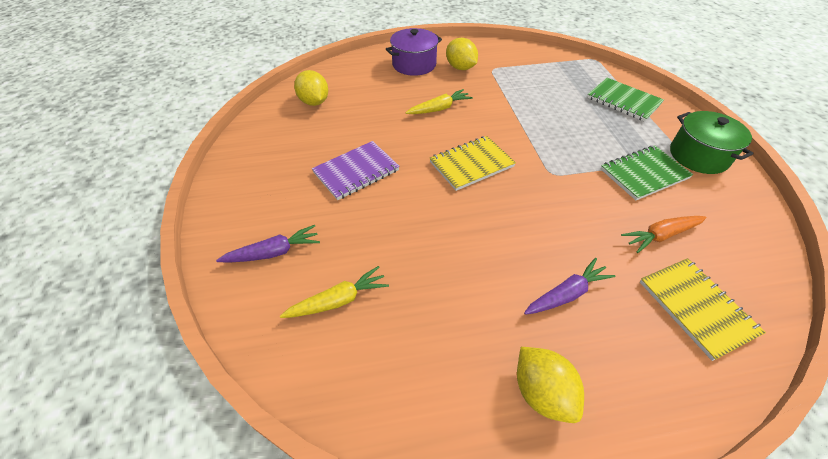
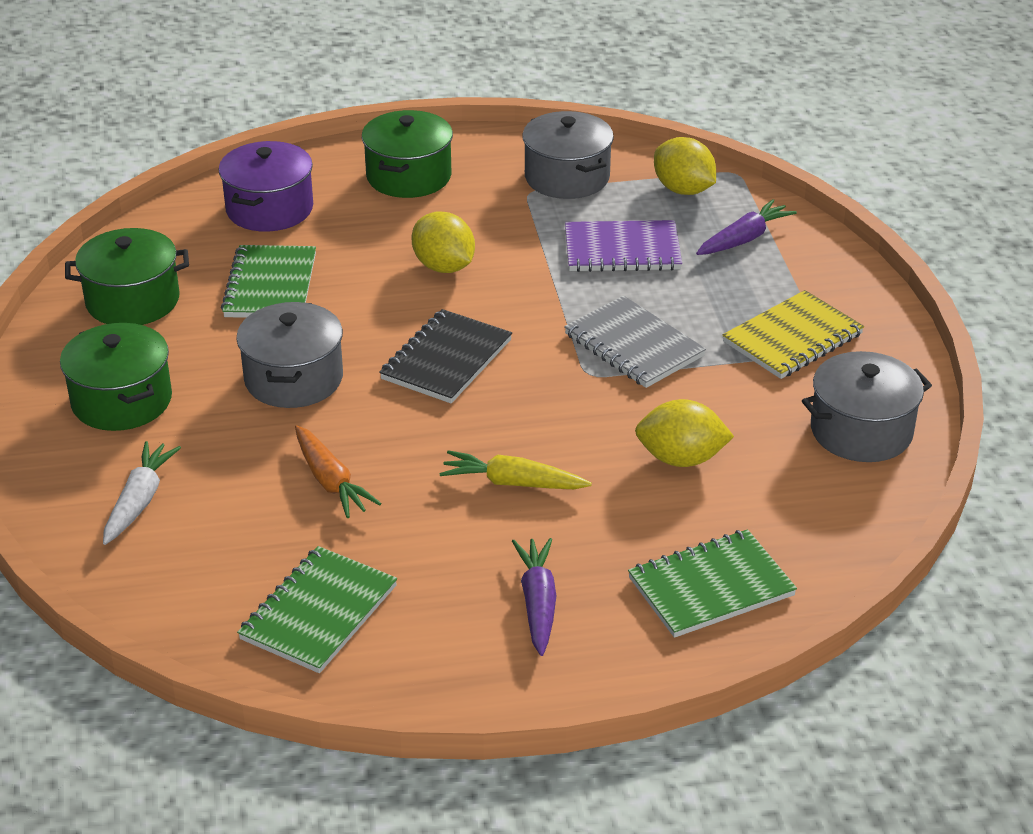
black notebook: 0 -> 1
green notebook: 2 -> 3
green pot: 1 -> 3
grey notebook: 0 -> 1
grey pot: 0 -> 3
white carrot: 0 -> 1
yellow carrot: 2 -> 1
yellow notebook: 2 -> 1

